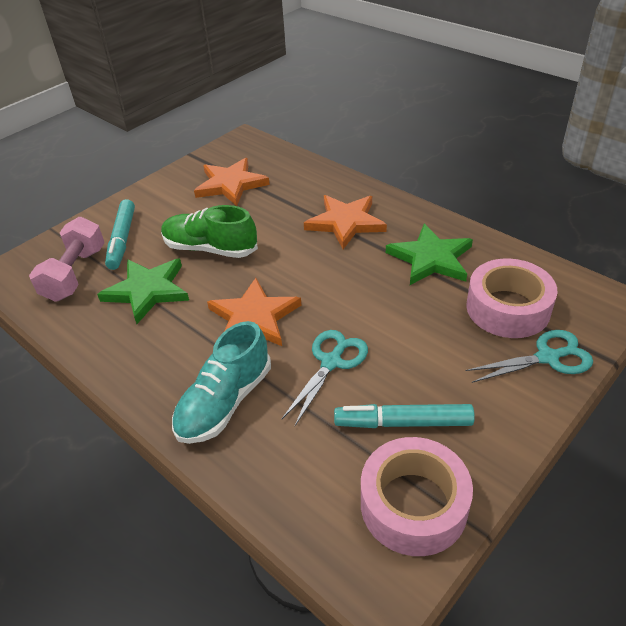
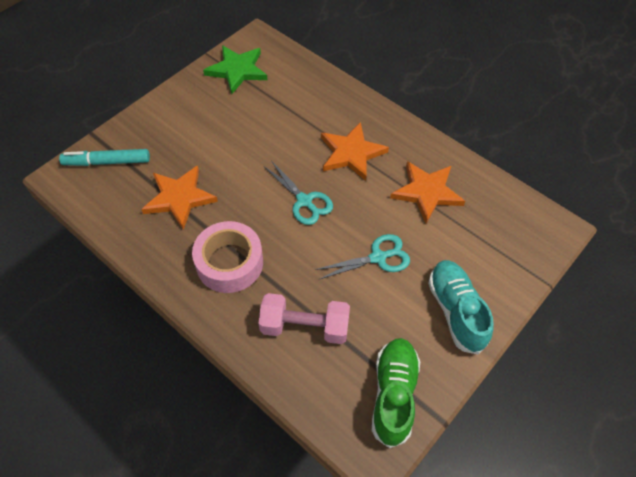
green star: 2 -> 1
pink tape: 2 -> 1
turquoise marker: 2 -> 1

